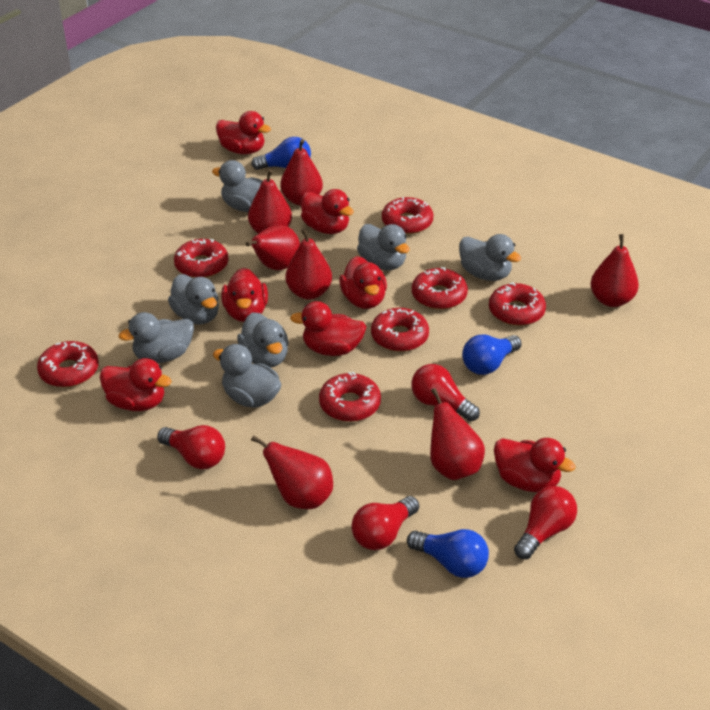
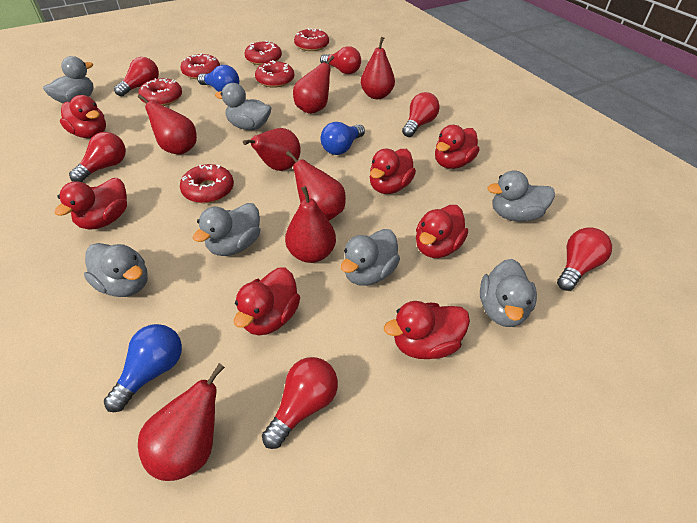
red donut: 7 -> 6
red light bulb: 4 -> 6

